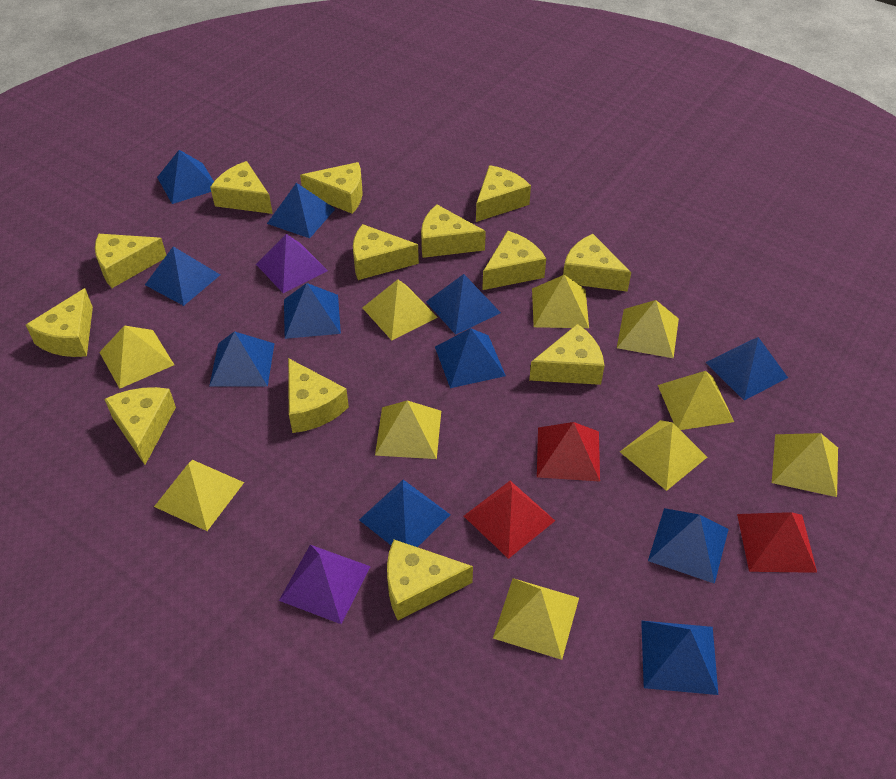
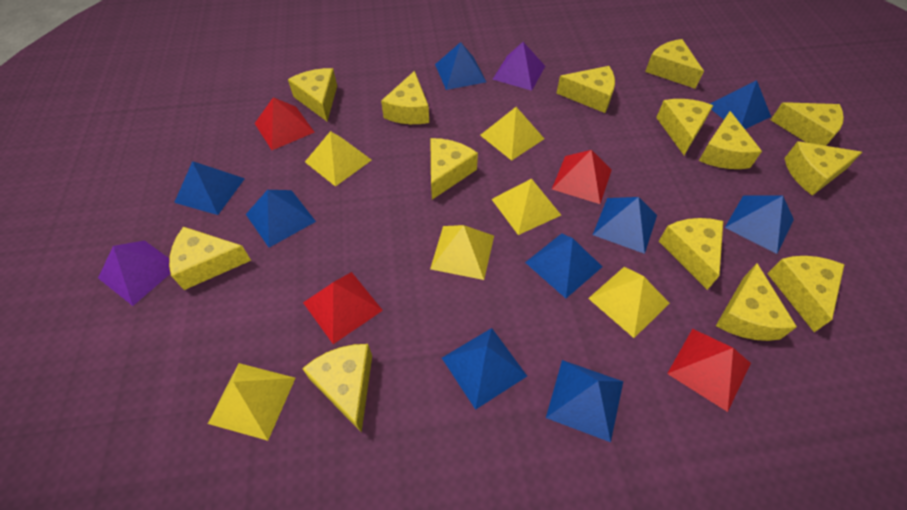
blue pyramid: 11 -> 9
red pyramid: 3 -> 4
yellow cheese: 13 -> 14
yellow pyramid: 10 -> 6

